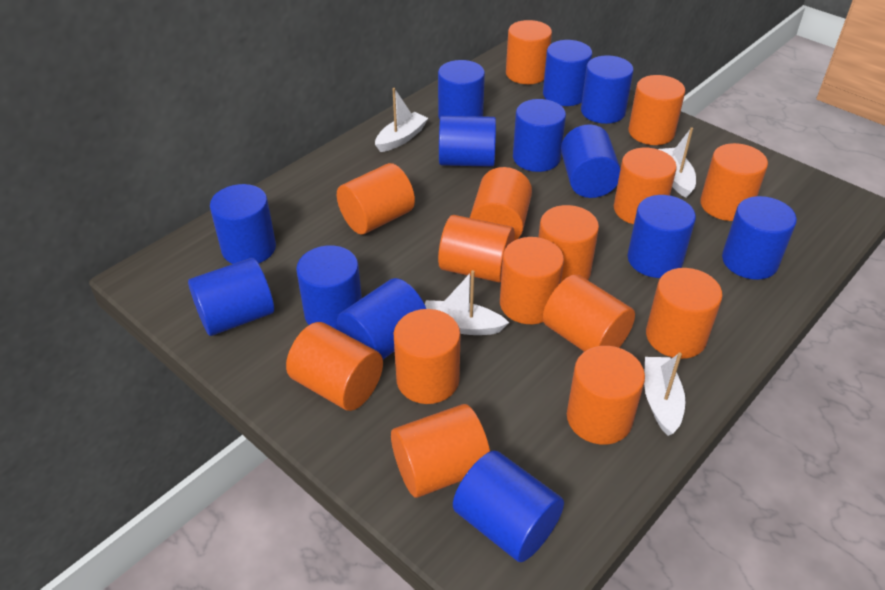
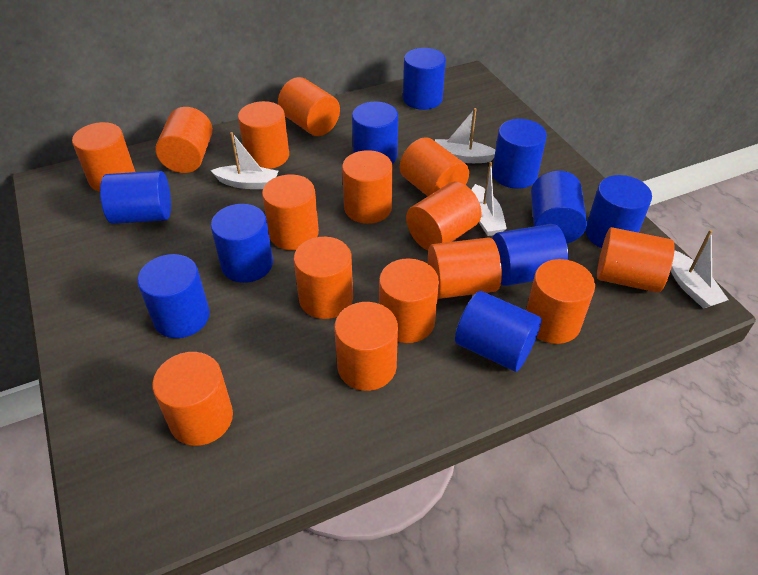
blue cylinder: 13 -> 10

